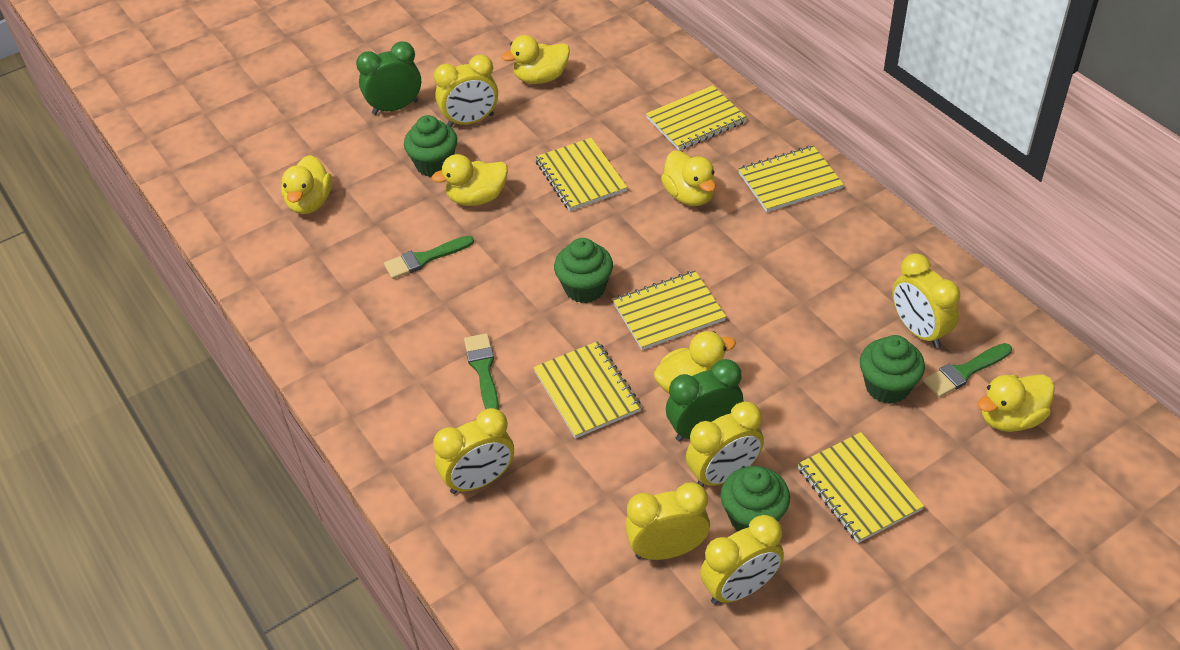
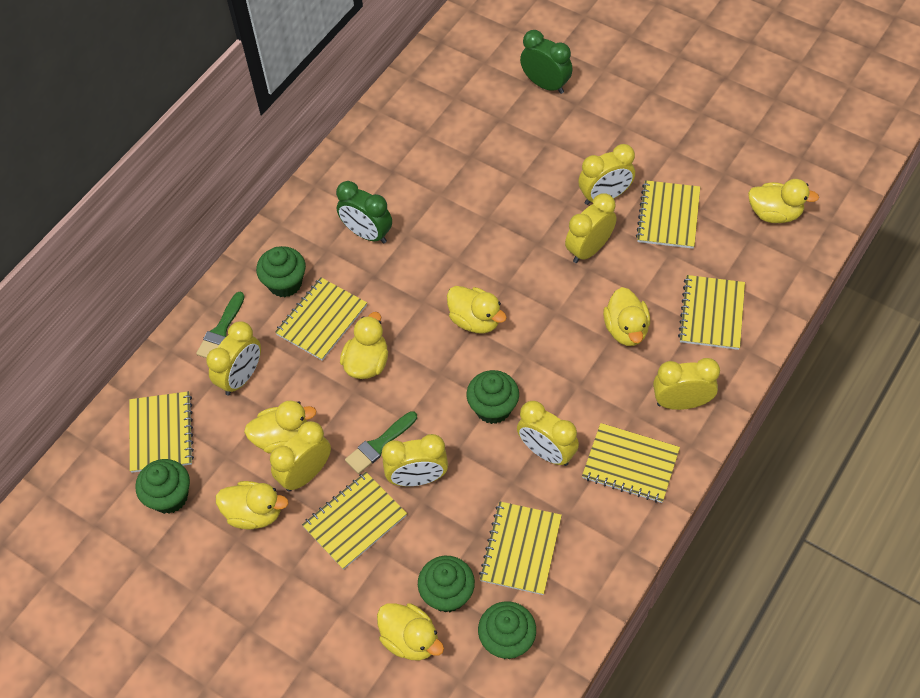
green brush: 3 -> 2
green cupcake: 4 -> 5
yellow clock: 6 -> 7
yellow duck: 6 -> 7
yellow notebook: 6 -> 7

